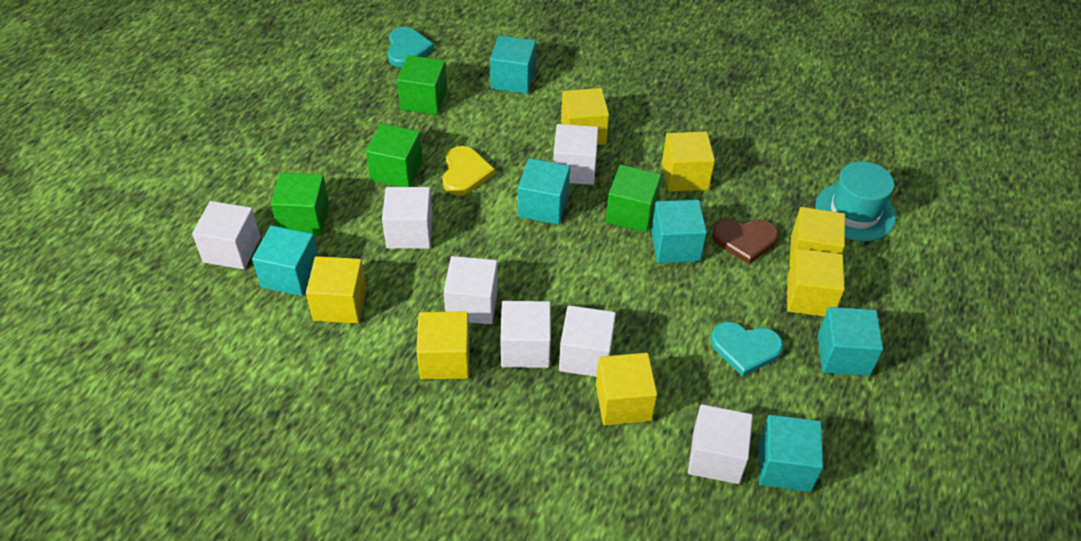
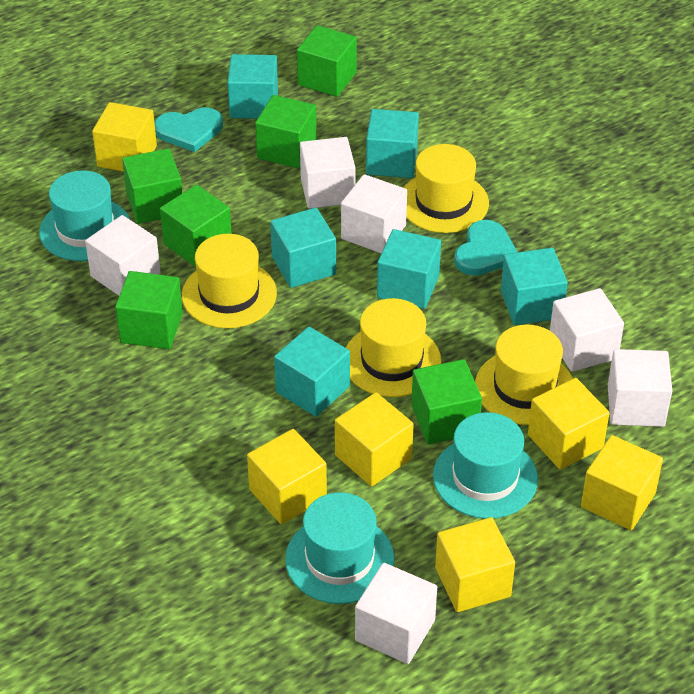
brown heart: 1 -> 0
green cube: 4 -> 6
turquoise hat: 1 -> 3
white cube: 7 -> 6
yellow cube: 7 -> 6
yellow hat: 0 -> 4
yellow heart: 1 -> 0

